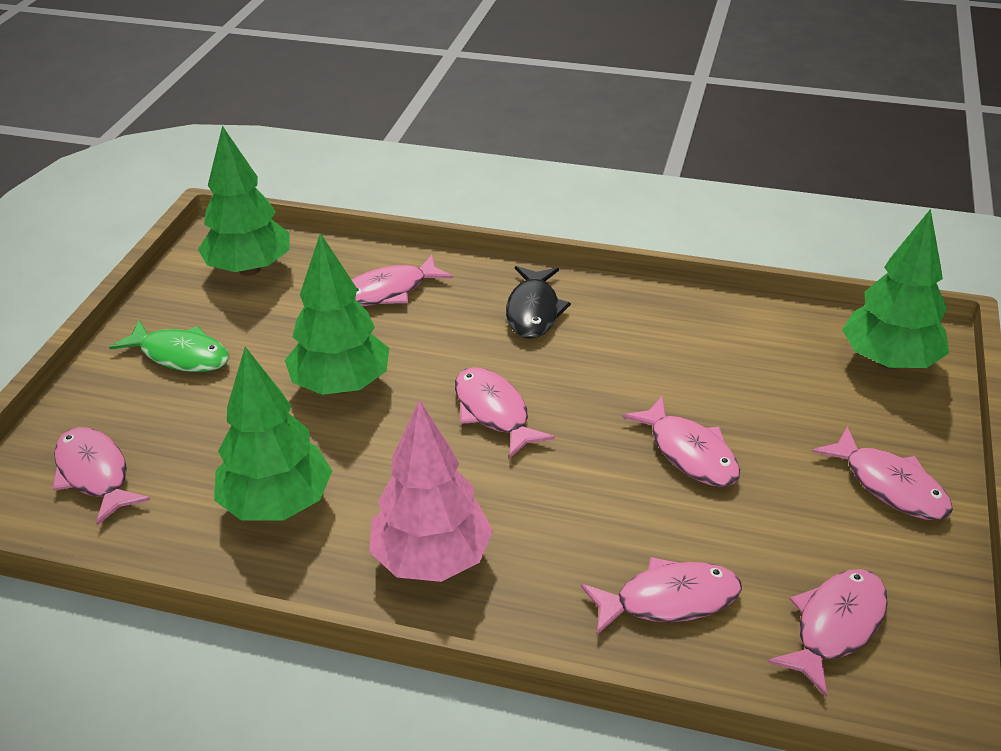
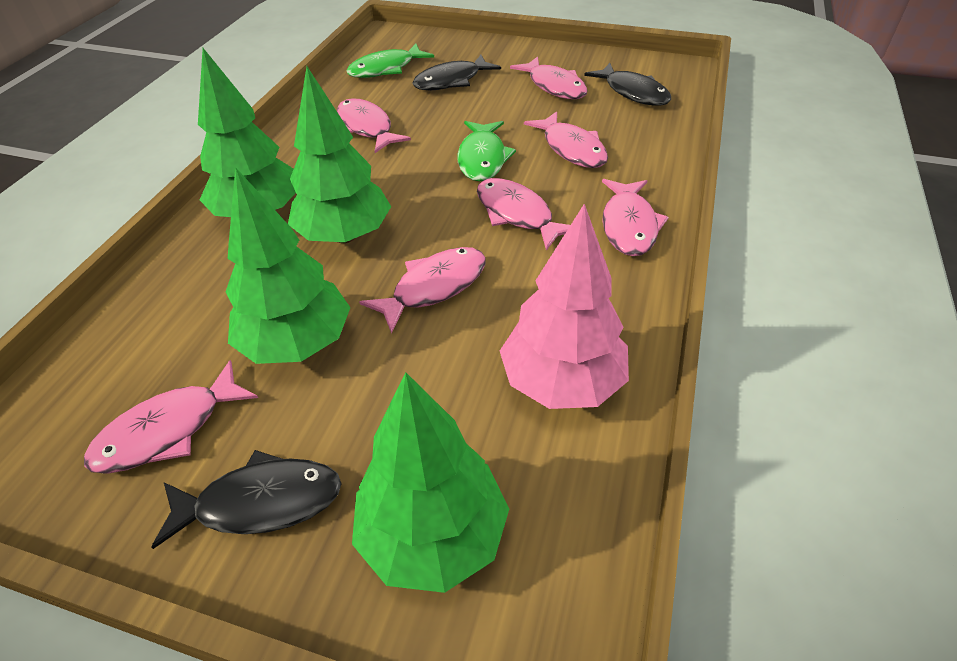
black fish: 1 -> 3
green fish: 1 -> 2

